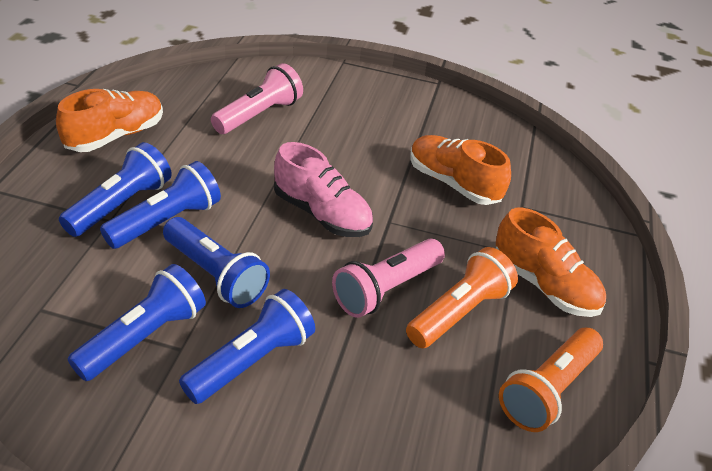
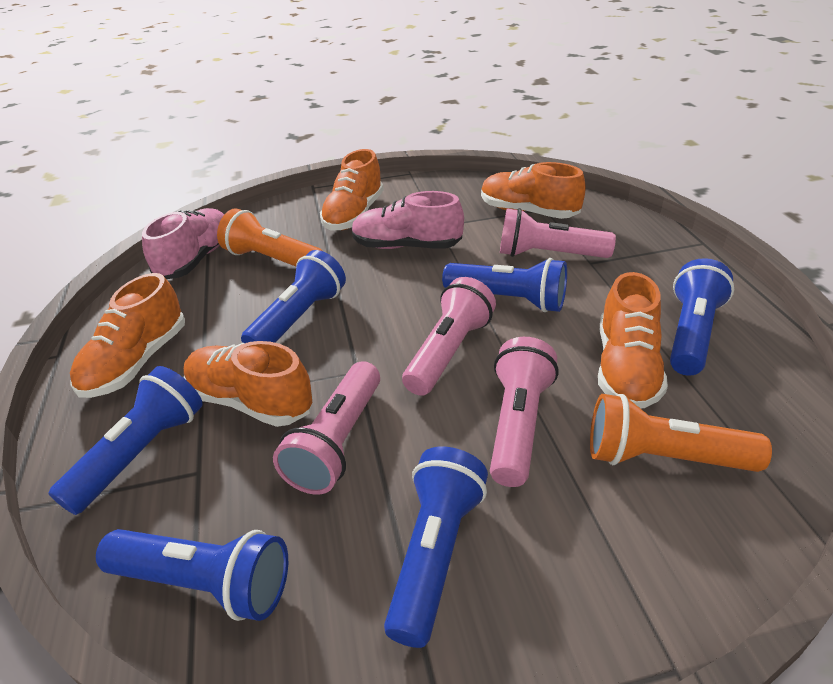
blue flashlight: 5 -> 6
orange shoe: 3 -> 5
pink flashlight: 2 -> 4
pink shoe: 1 -> 2

